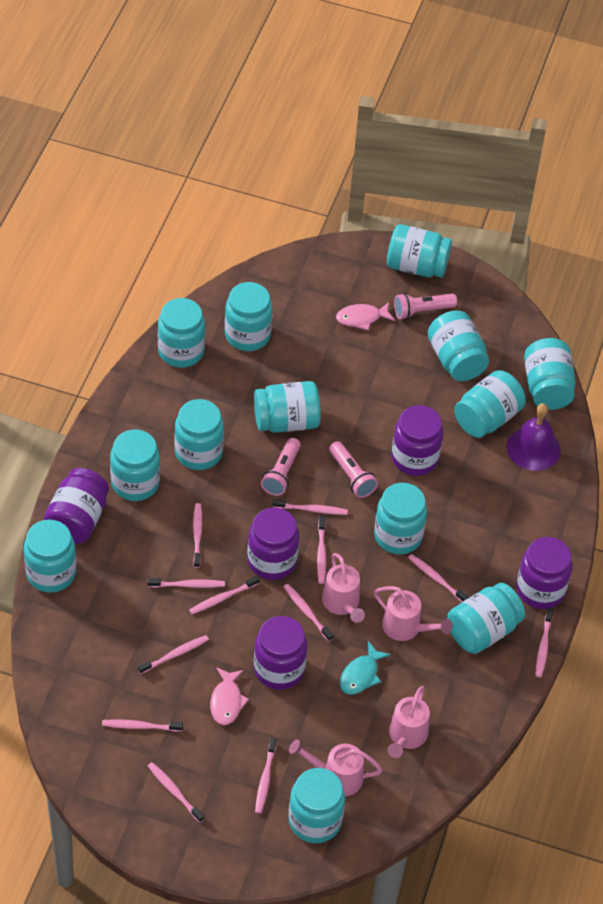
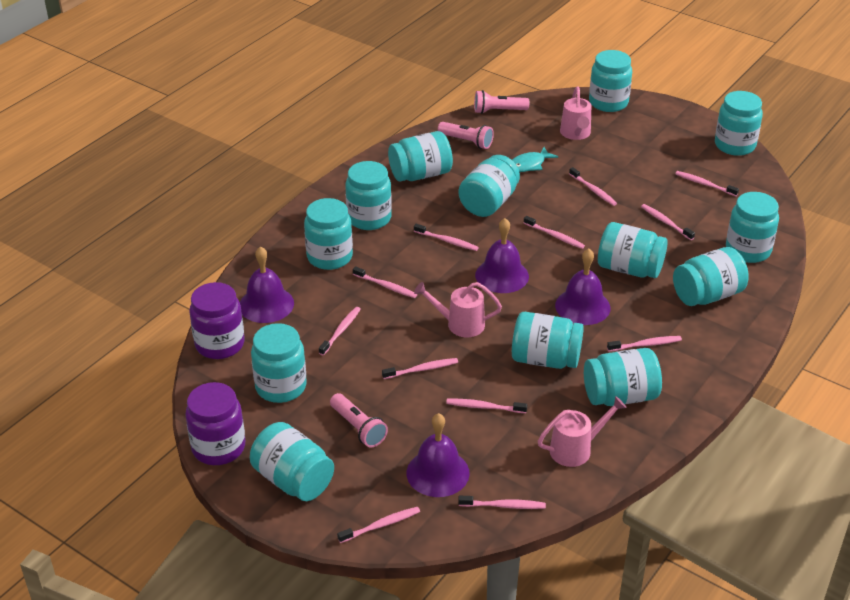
pink fish: 2 -> 0
pink watering can: 4 -> 3
purple bell: 1 -> 4
purple jar: 5 -> 2

